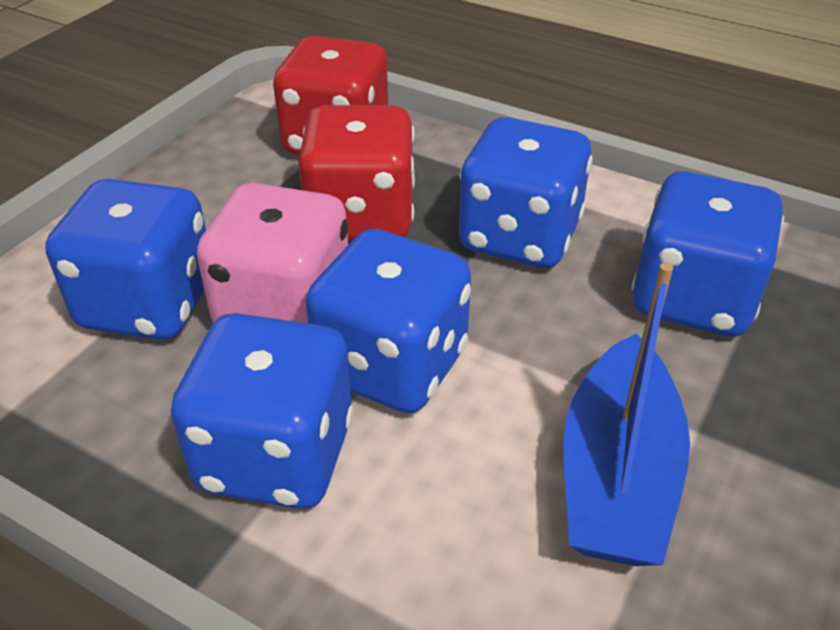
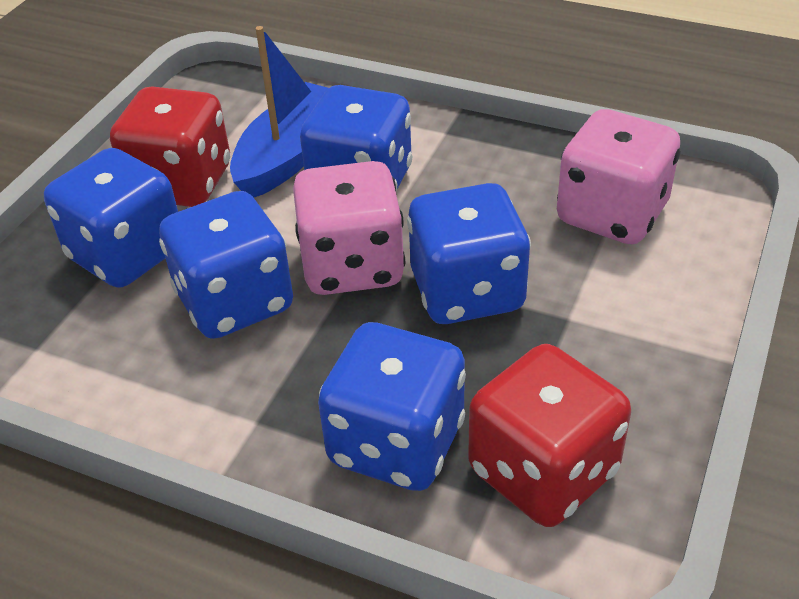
pink dice: 1 -> 2

